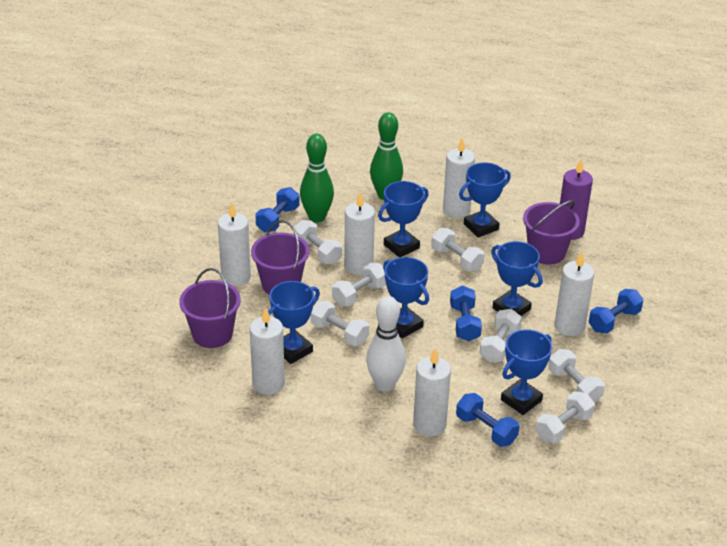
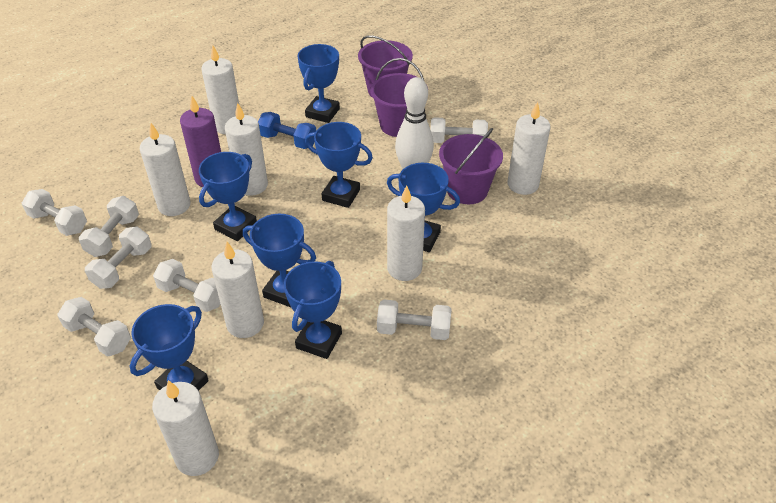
blue dumbbell: 4 -> 1
blue trophy: 6 -> 7
green bowling pin: 2 -> 0
white candle: 6 -> 7

